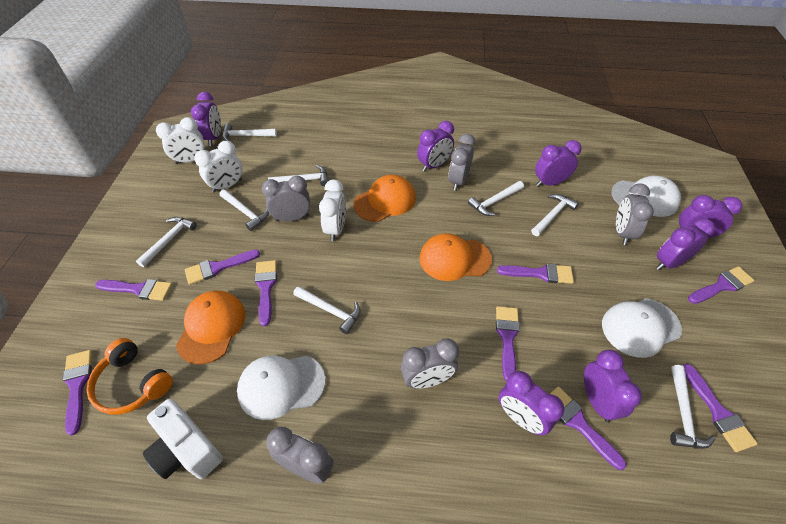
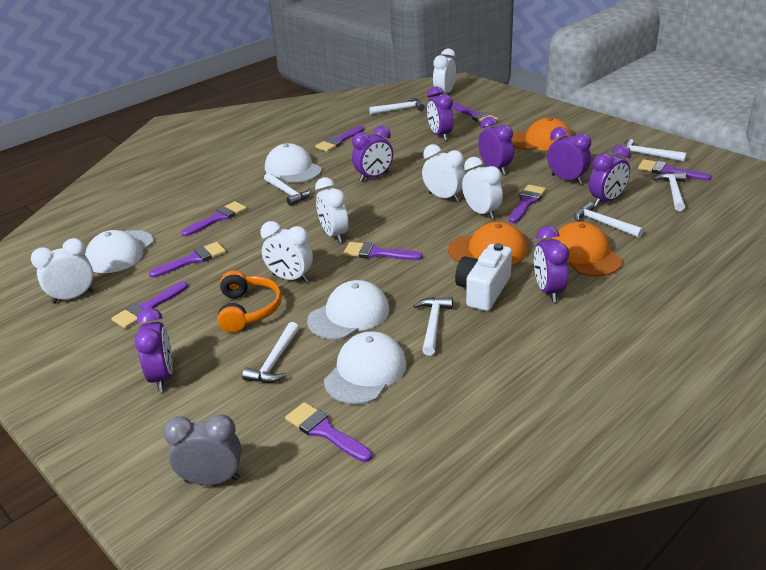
grey clock: 5 -> 1
white cap: 3 -> 4
white clock: 3 -> 6
white hammer: 8 -> 7

